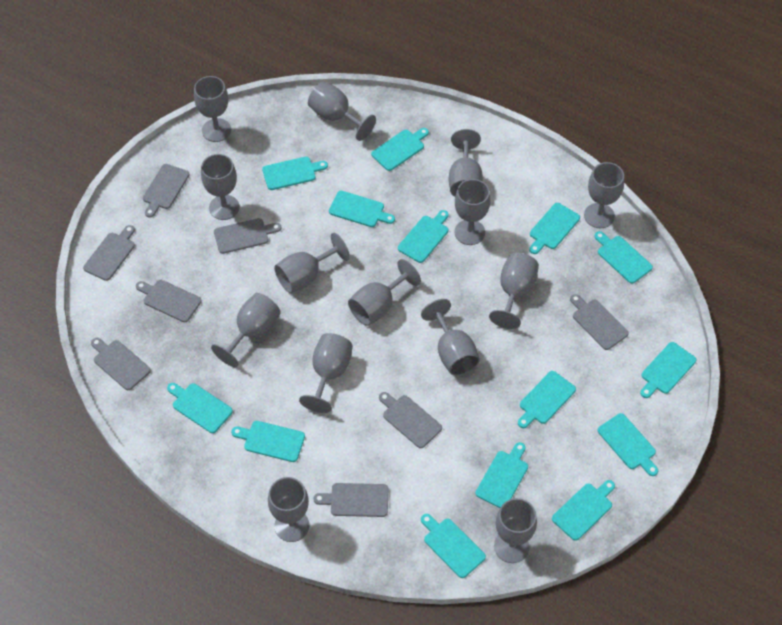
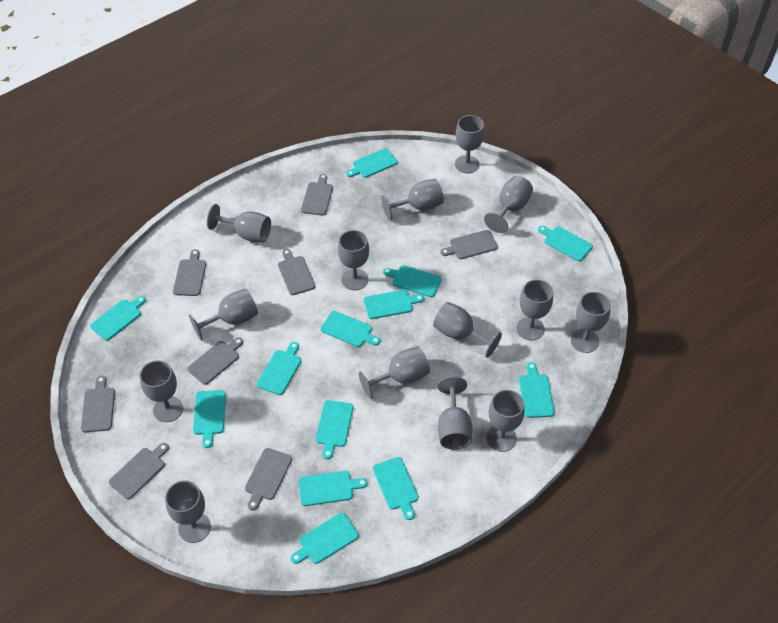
turquoise cutting board: 14 -> 13

